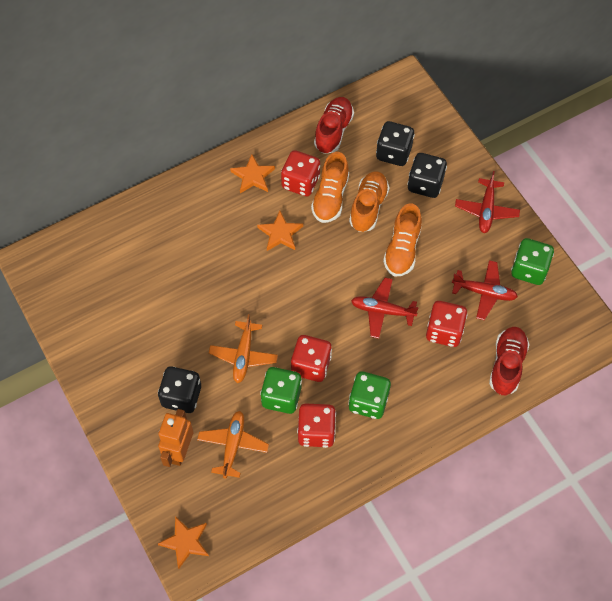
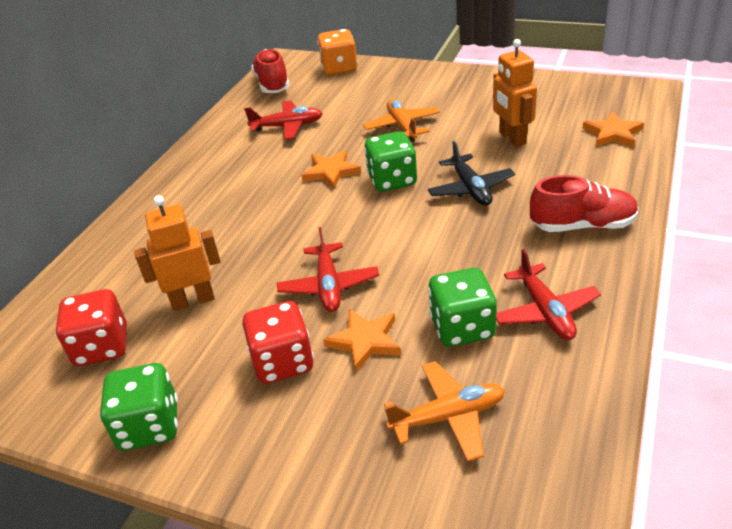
black dice: 3 -> 0
black plane: 0 -> 1
orange dice: 0 -> 1
orange robot: 1 -> 2
orange shoe: 3 -> 0
red dice: 4 -> 2

